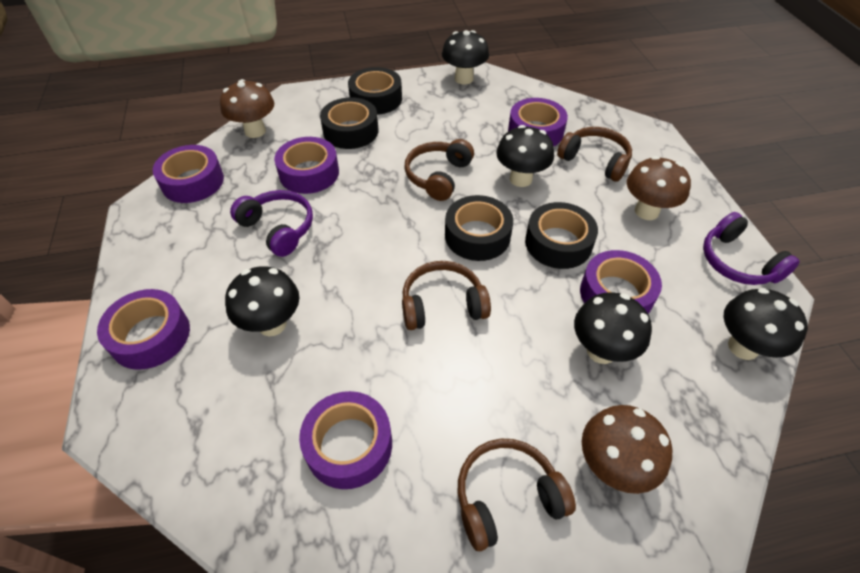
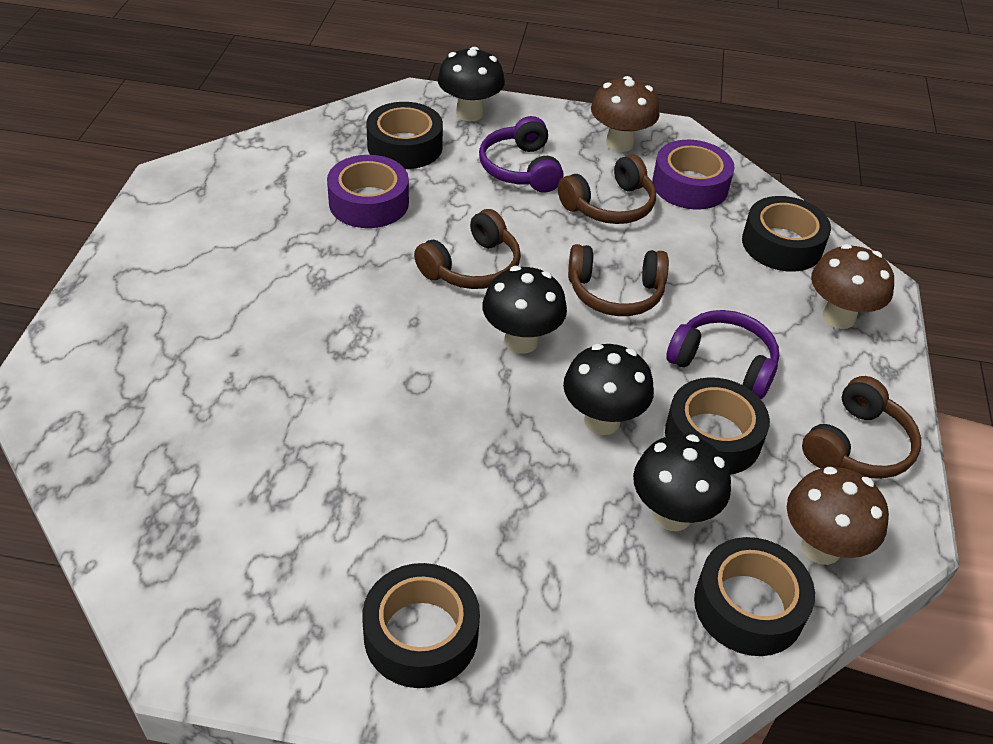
black mushroom: 5 -> 4
black tape: 4 -> 5
purple tape: 6 -> 2

